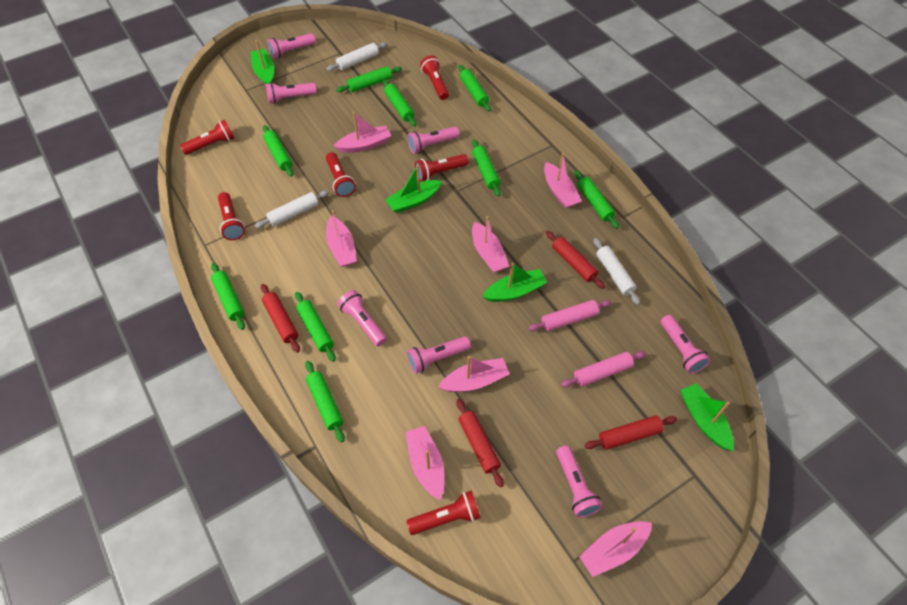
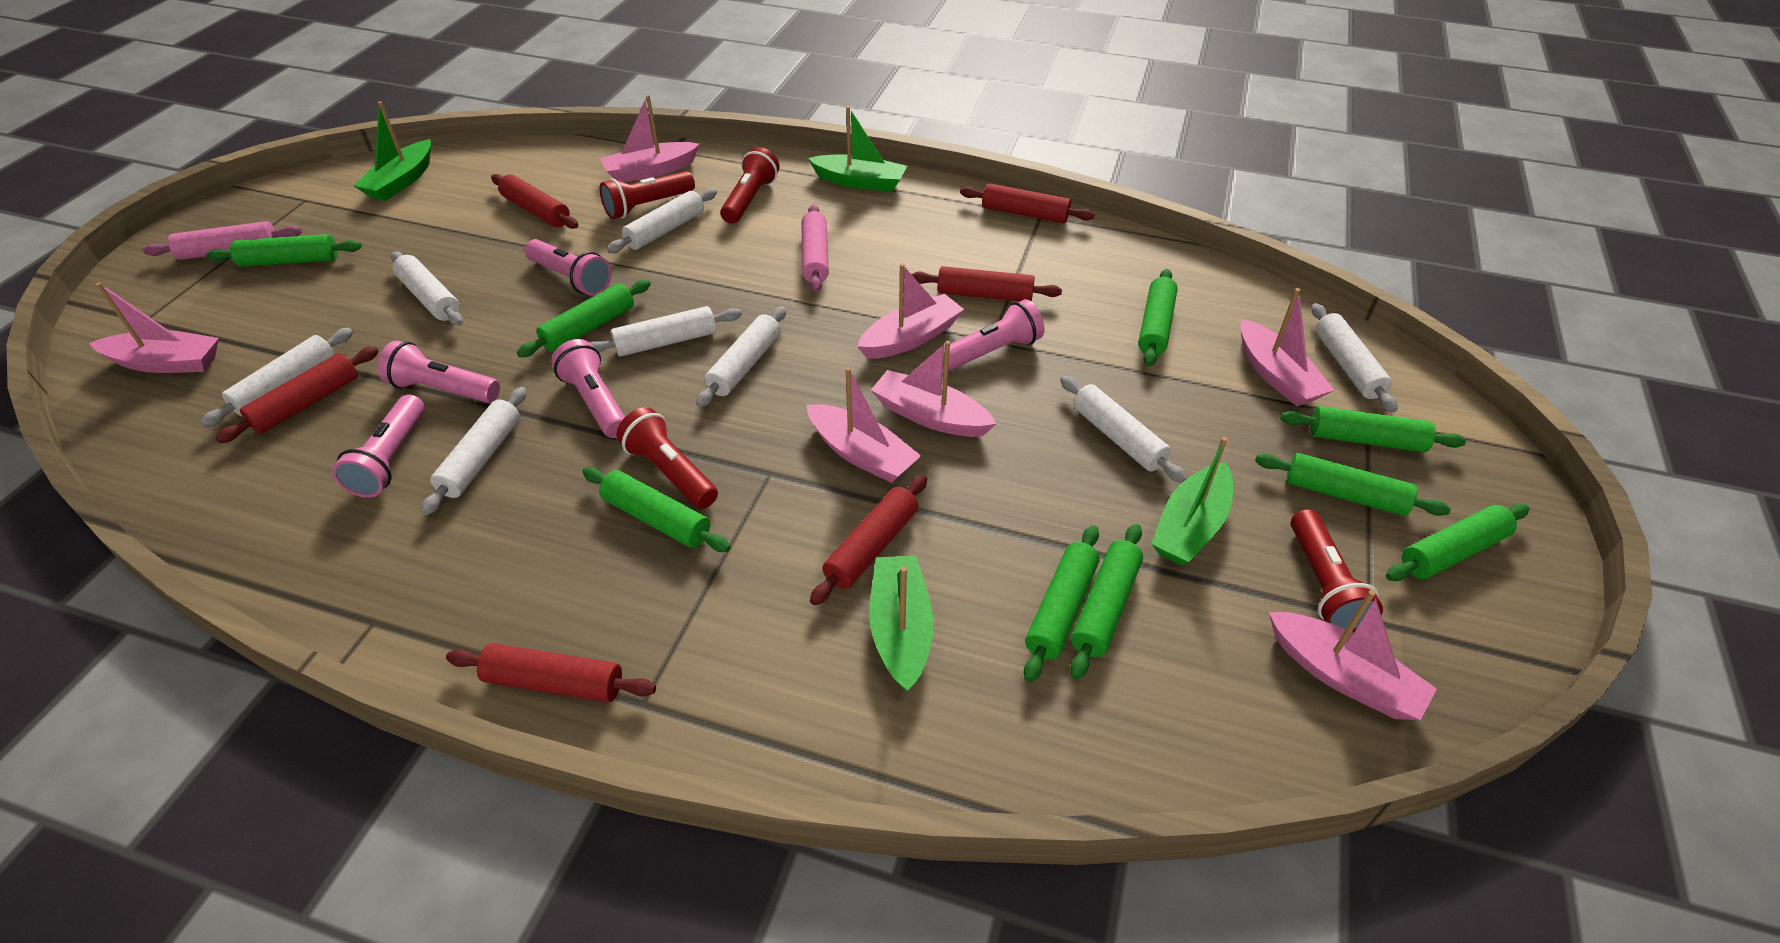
pink flashlight: 7 -> 5
red flashlight: 6 -> 4
red rolling pin: 4 -> 6
white rolling pin: 3 -> 8

